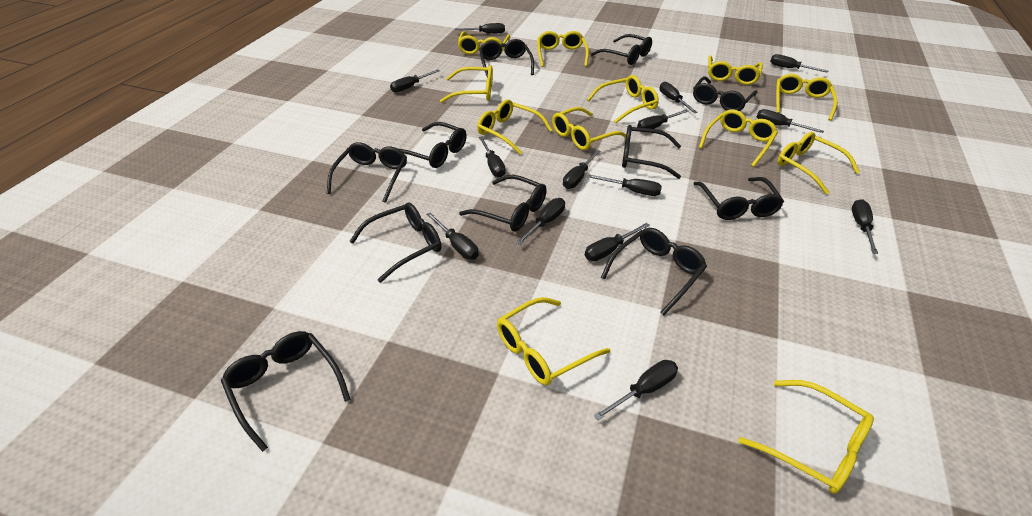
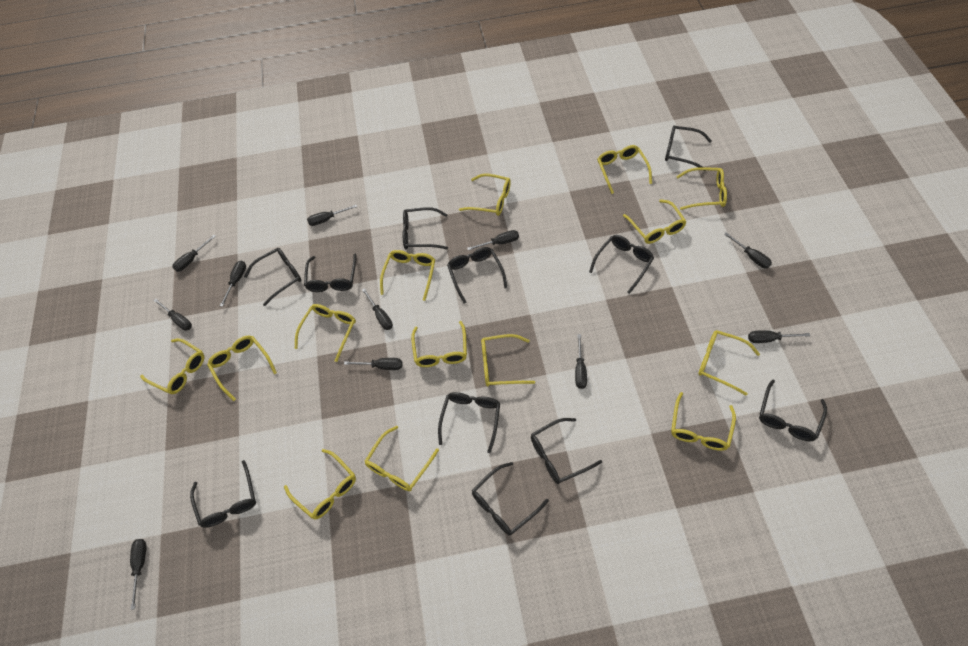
black screwdriver: 14 -> 11
yellow glasses: 12 -> 14

